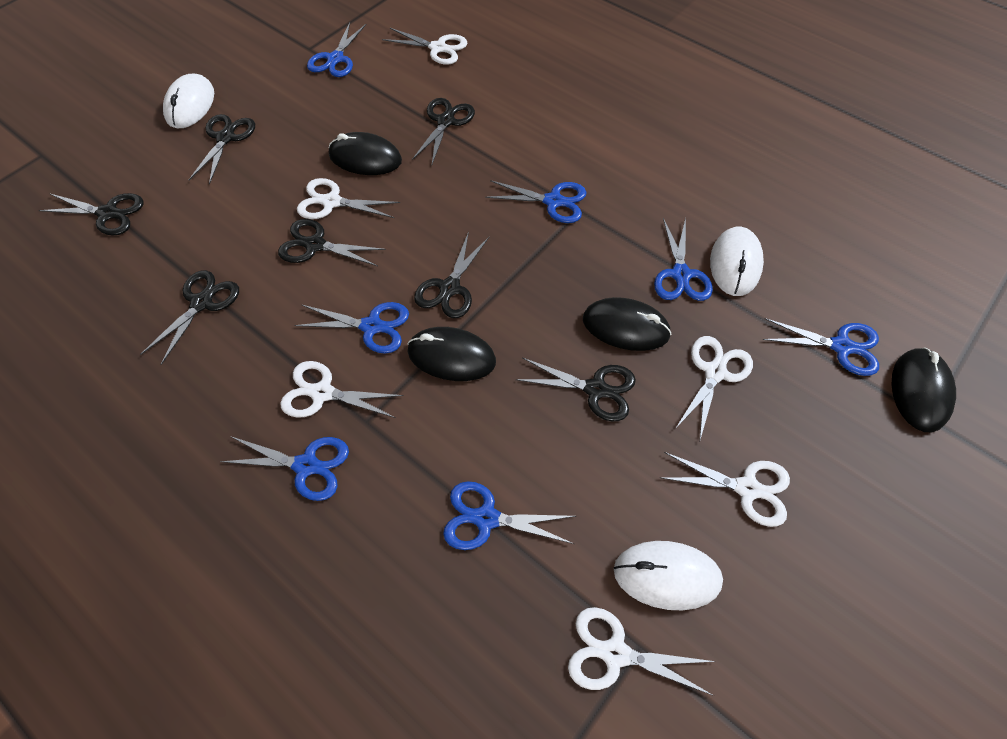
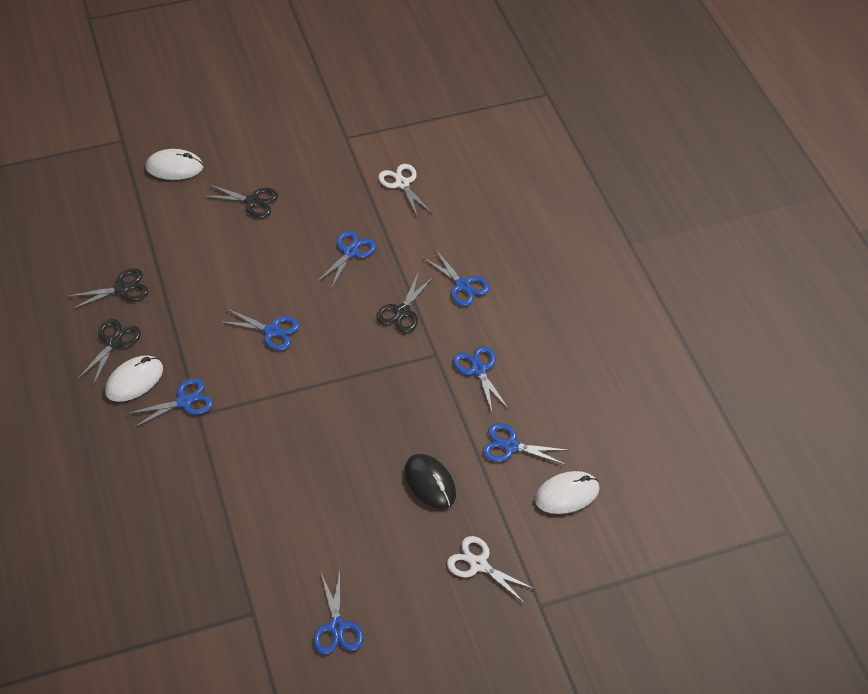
black mouse: 4 -> 1
black scissors: 7 -> 4
white scissors: 6 -> 2

